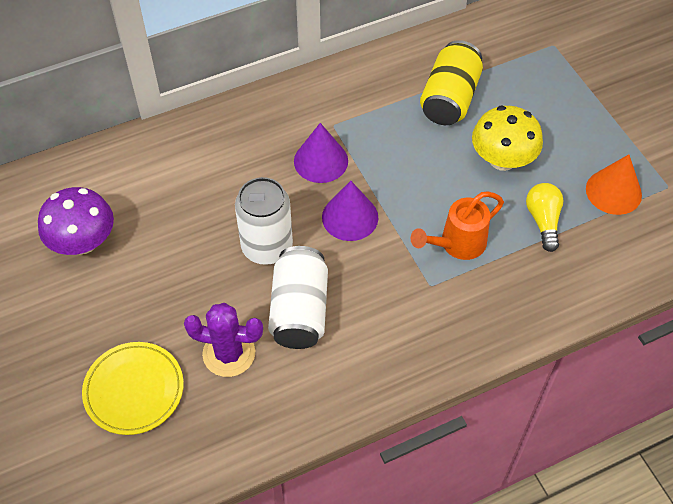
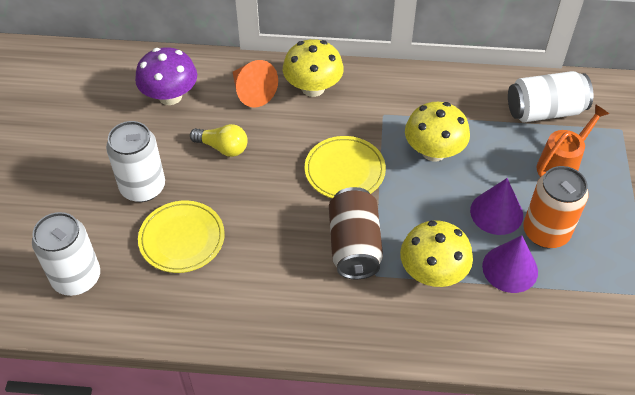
brown can: 0 -> 1
orange can: 0 -> 1
purple cactus: 1 -> 0
white can: 2 -> 3
yellow can: 1 -> 0
yellow mushroom: 1 -> 3
yellow plate: 1 -> 2

